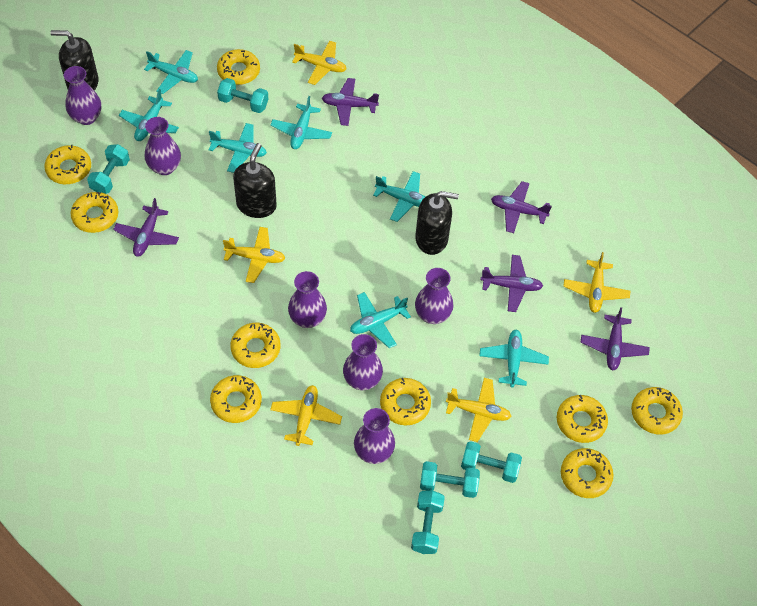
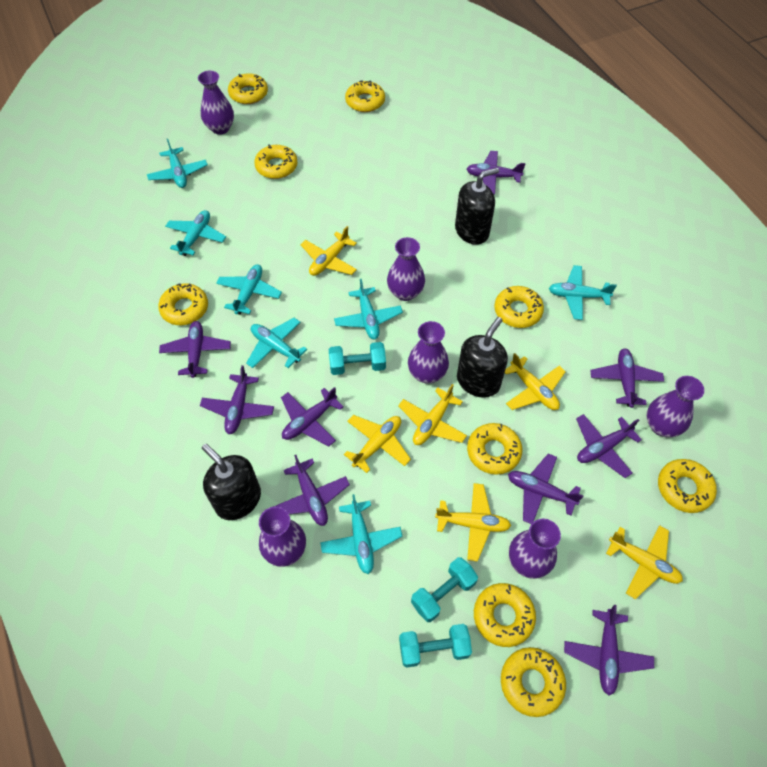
purple plane: 5 -> 9
turquoise dumbbell: 5 -> 3
yellow plane: 5 -> 6

